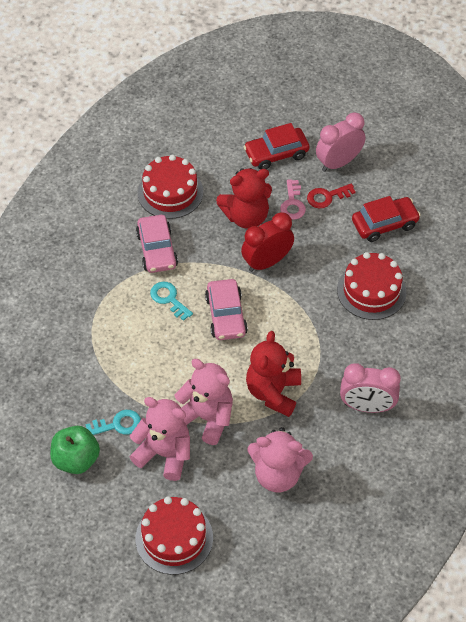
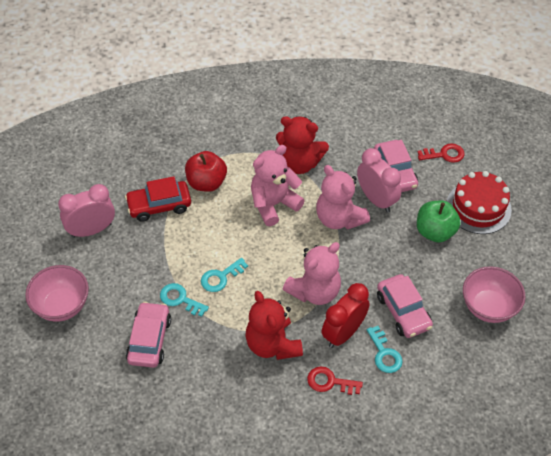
pink bowl: 0 -> 2
pink car: 2 -> 3
pink key: 1 -> 0
red apple: 0 -> 1
red cake: 3 -> 1
red car: 2 -> 1
red key: 1 -> 2
turquoise key: 2 -> 3

